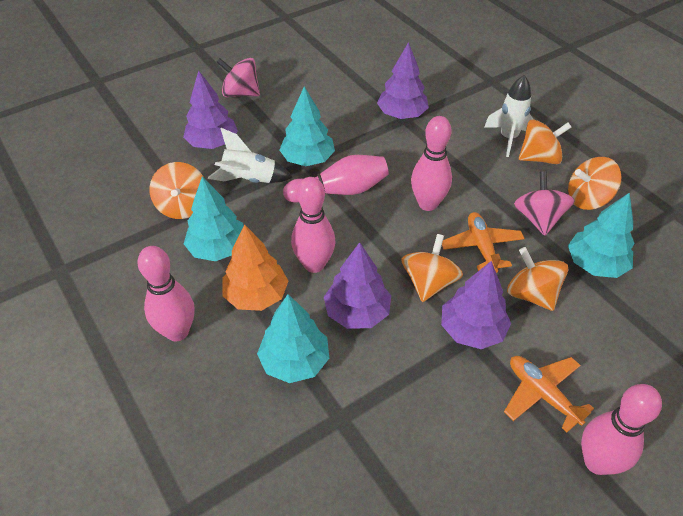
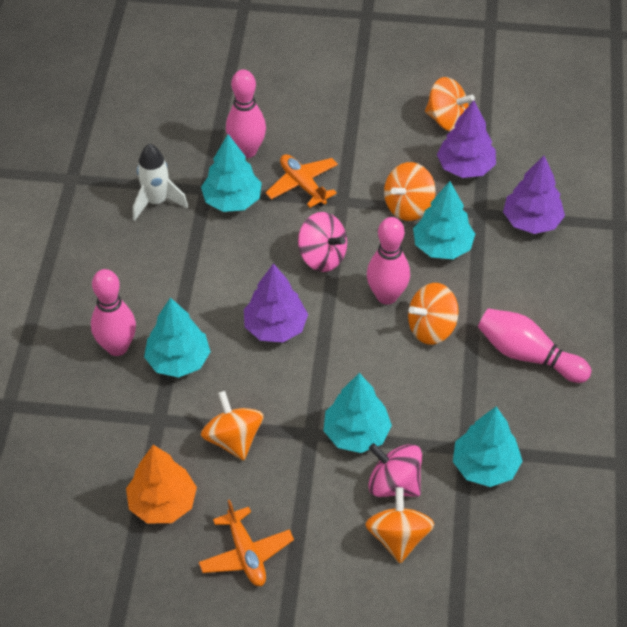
pink bowling pin: 5 -> 4
purple tree: 4 -> 3
turquoise tree: 4 -> 5
white rocket: 2 -> 1

